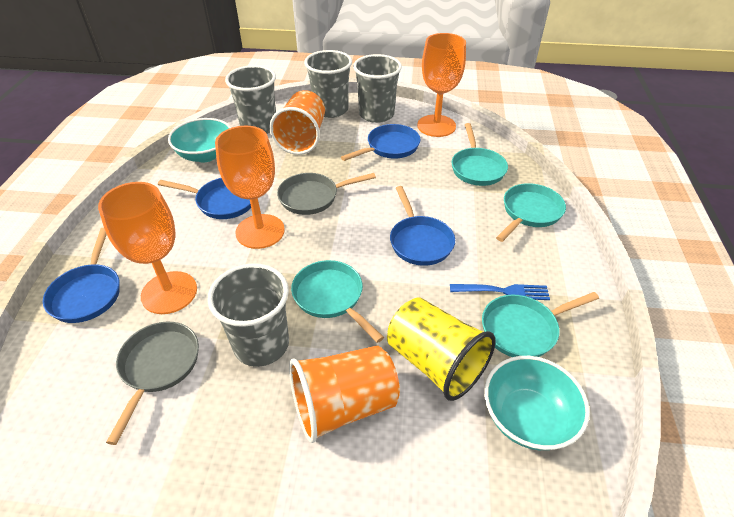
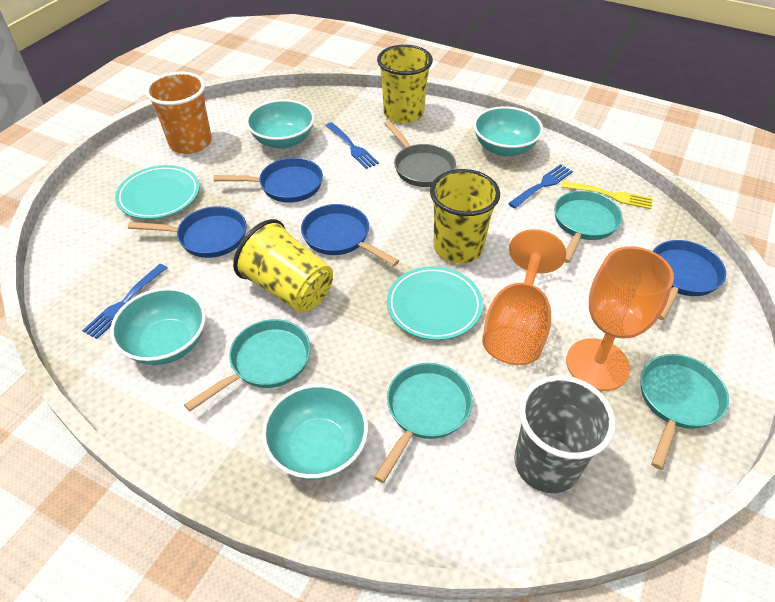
blue fork: 1 -> 3
grey cup: 4 -> 1
grey pan: 2 -> 1
orange cup: 2 -> 1
orange goblet: 3 -> 2
turquoise bowl: 2 -> 4
turquoise plate: 0 -> 2
yellow cup: 1 -> 3
yellow fork: 0 -> 1

